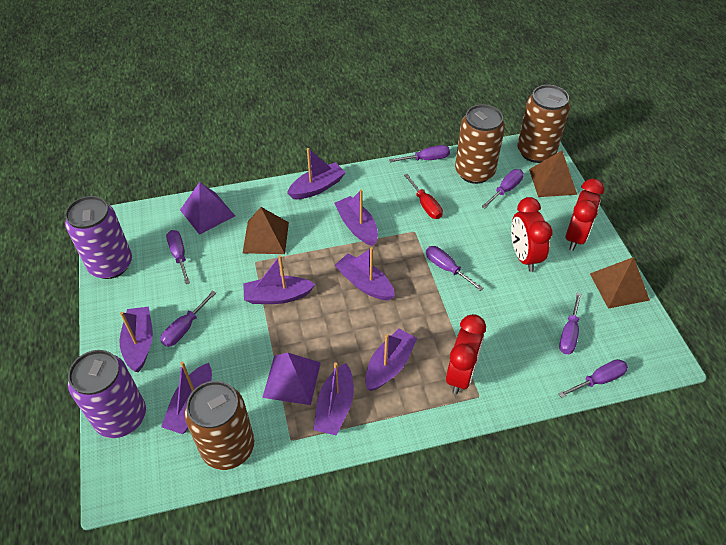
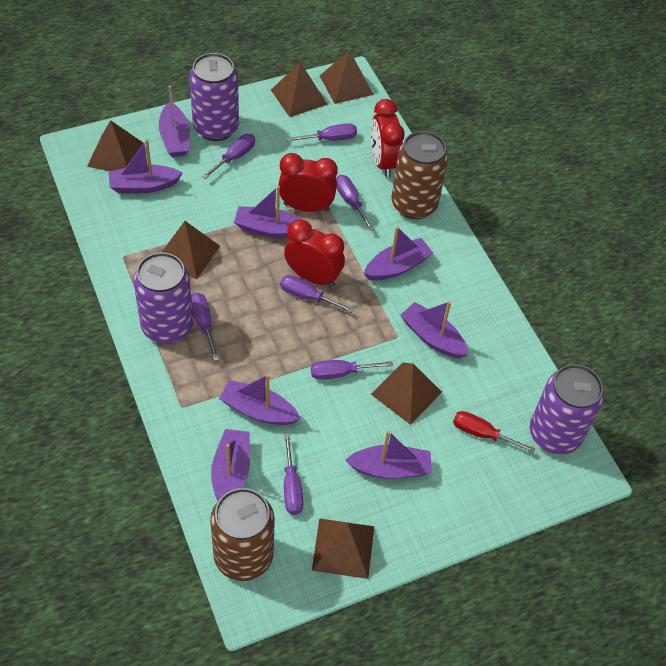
brown can: 3 -> 2
brown pyramid: 3 -> 6
purple can: 2 -> 3
purple pyramid: 2 -> 0

